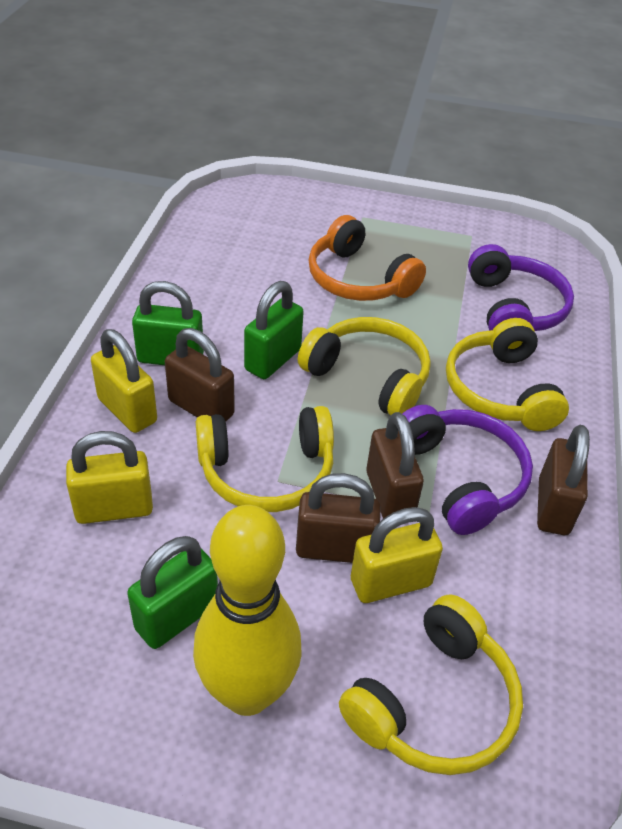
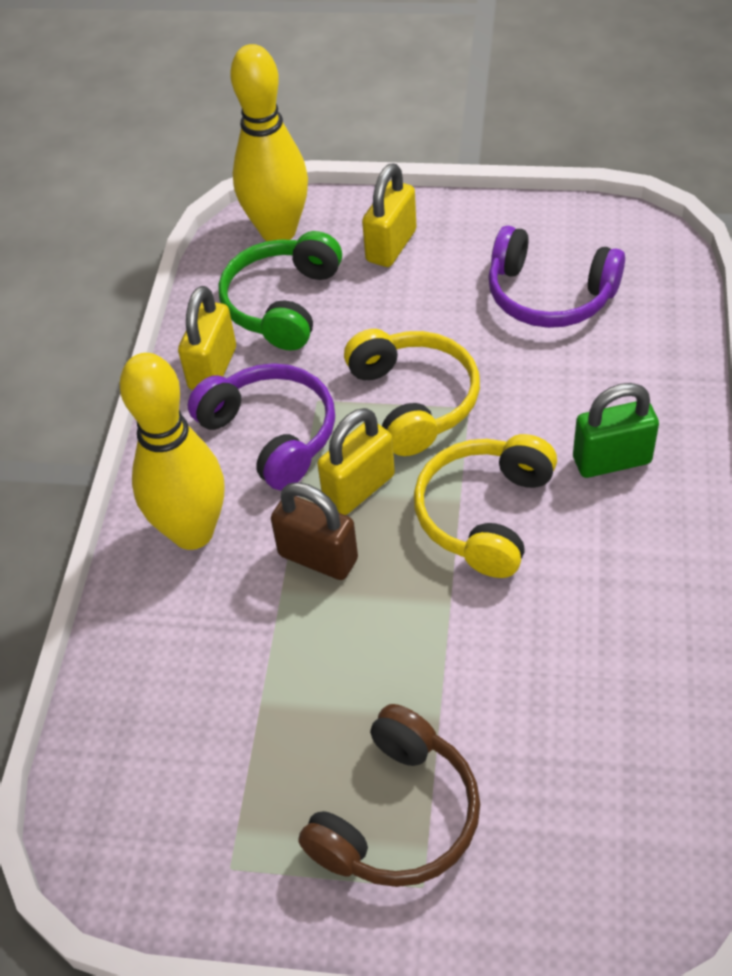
brown headphones: 0 -> 1
brown padlock: 4 -> 1
green headphones: 0 -> 1
green padlock: 3 -> 1
orange headphones: 1 -> 0
yellow bowling pin: 1 -> 2
yellow headphones: 4 -> 2

